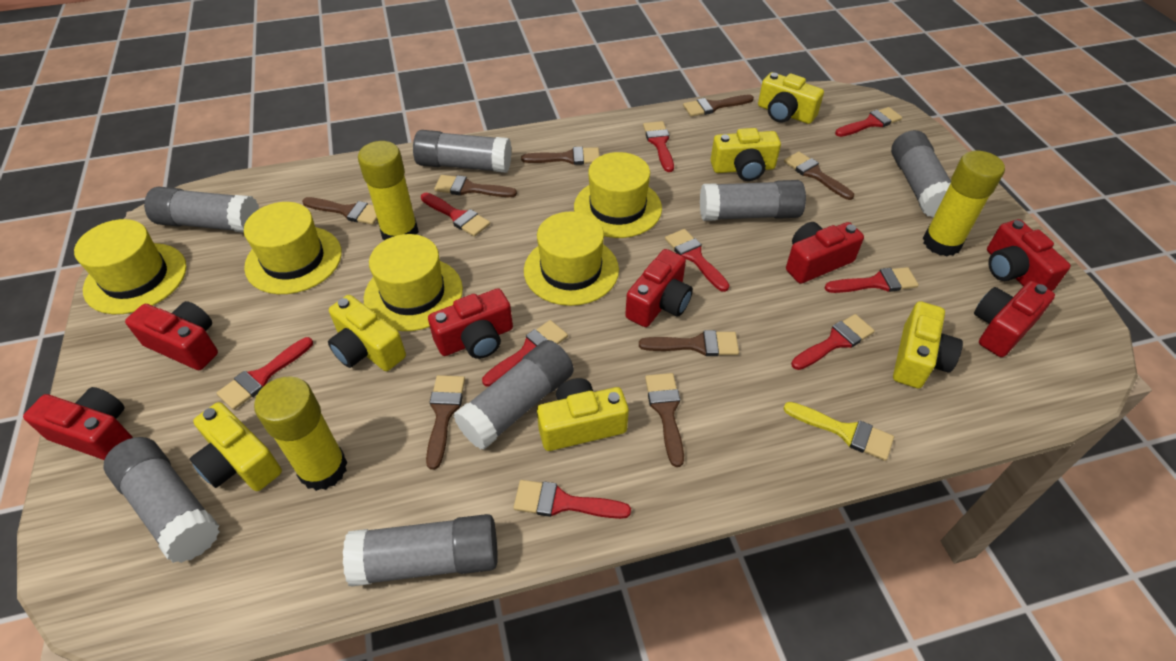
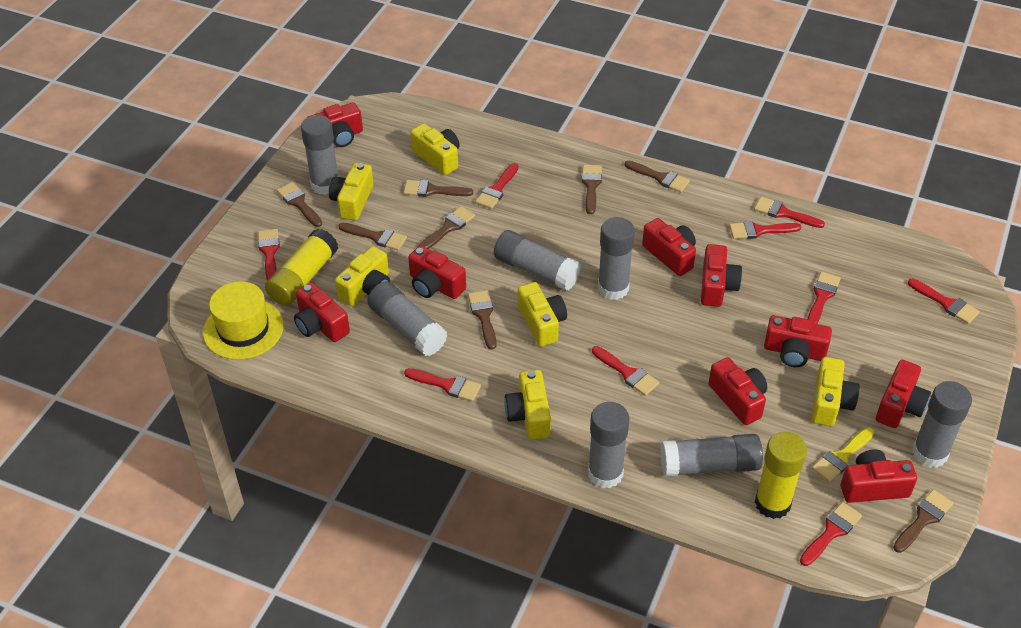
red camera: 7 -> 9
yellow glue stick: 3 -> 2
yellow hat: 5 -> 1

